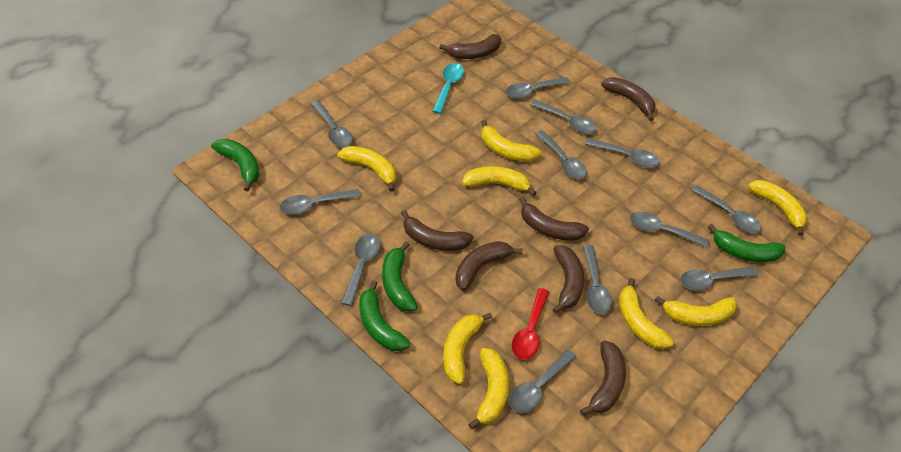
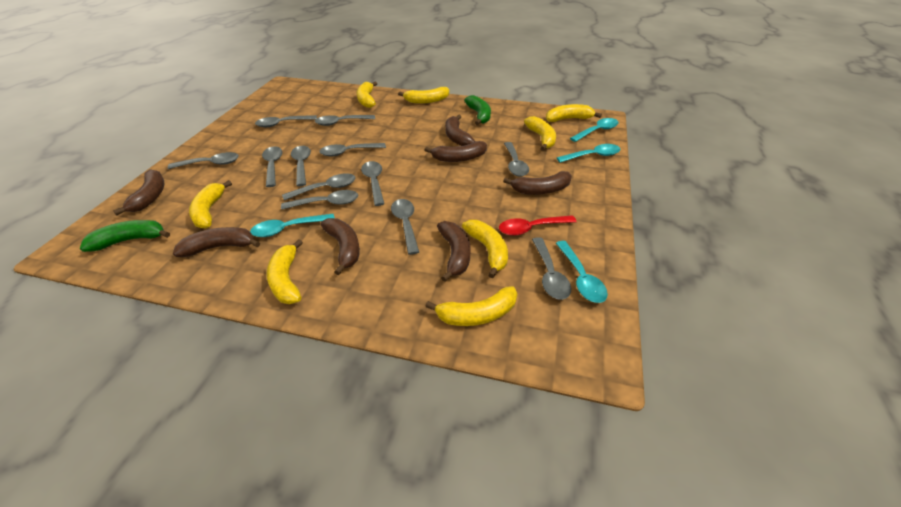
green banana: 4 -> 2
turquoise spoon: 1 -> 4

